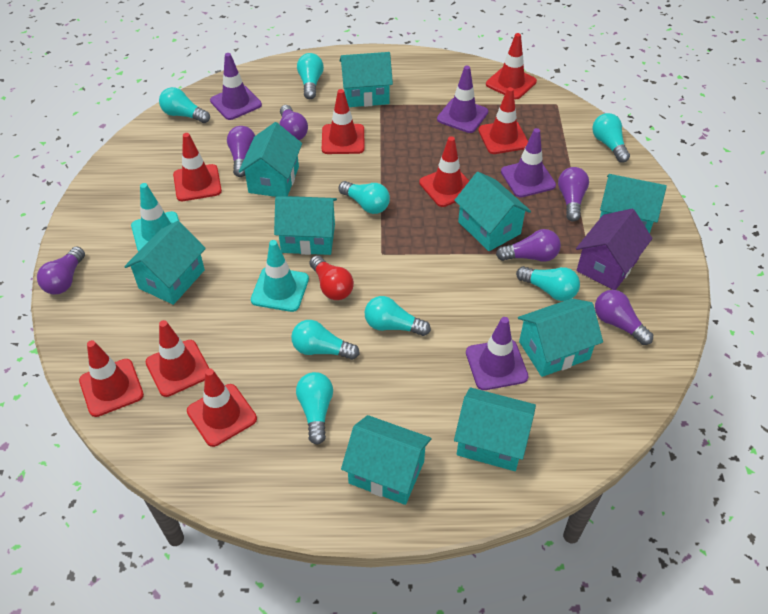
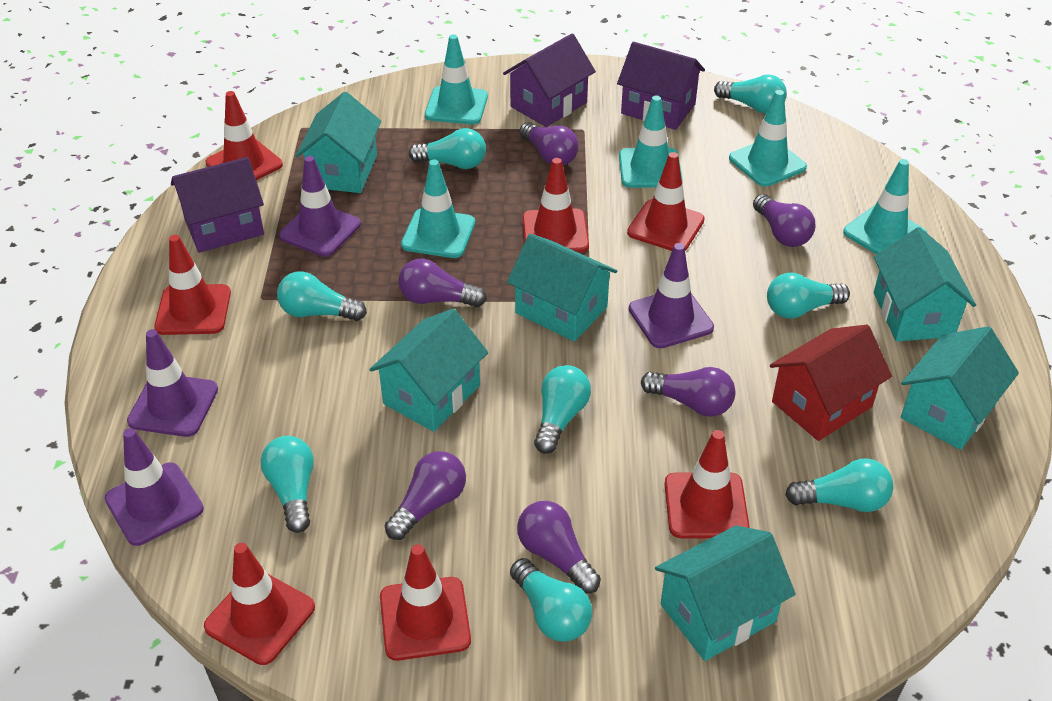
purple house: 1 -> 3
red house: 0 -> 1
red light bulb: 1 -> 0
red traffic cone: 8 -> 7
turquoise house: 9 -> 6
turquoise traffic cone: 2 -> 5

